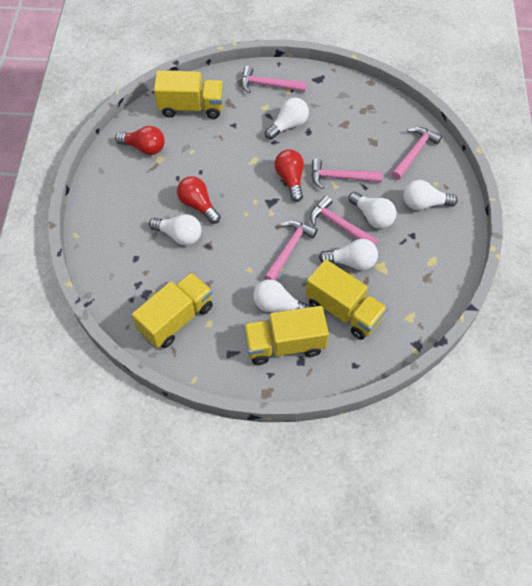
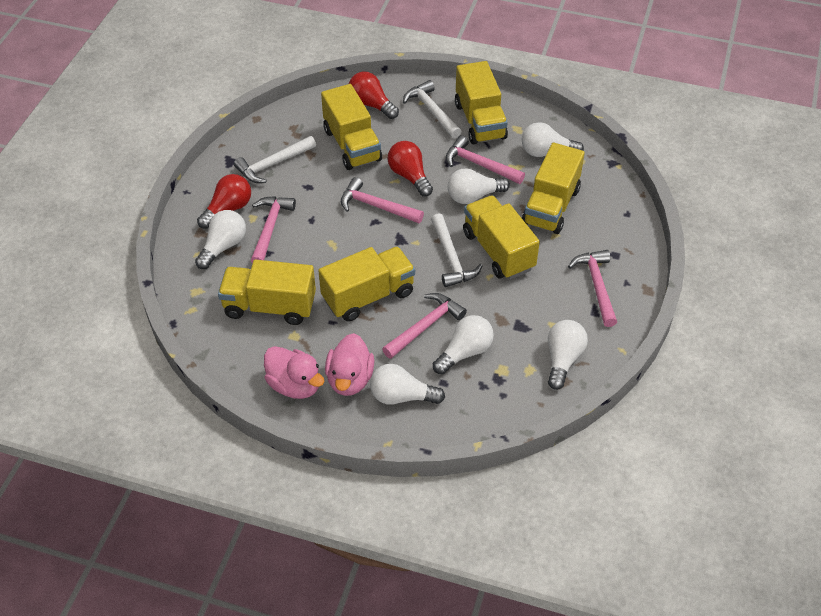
pink duck: 0 -> 2
white hammer: 0 -> 3
yellow truck: 4 -> 6

